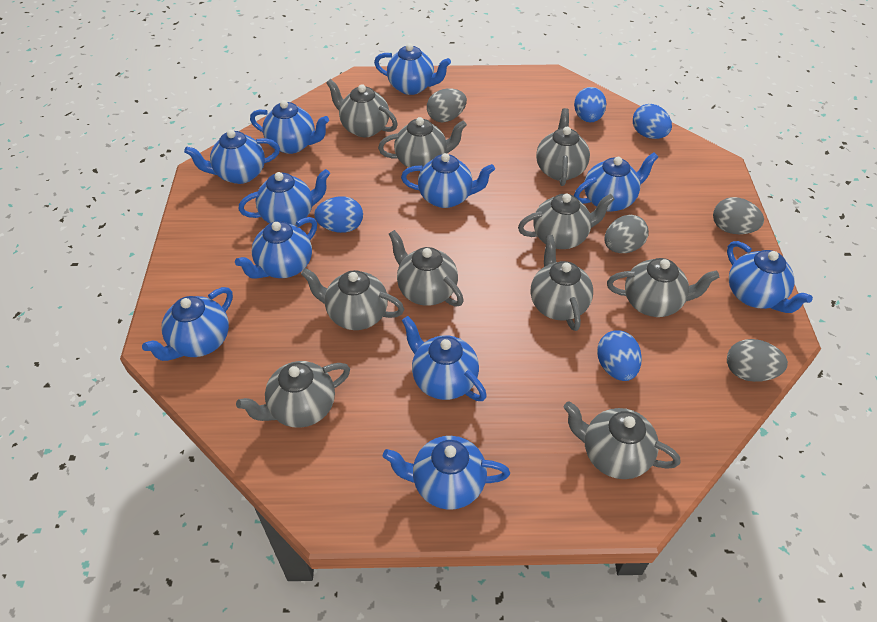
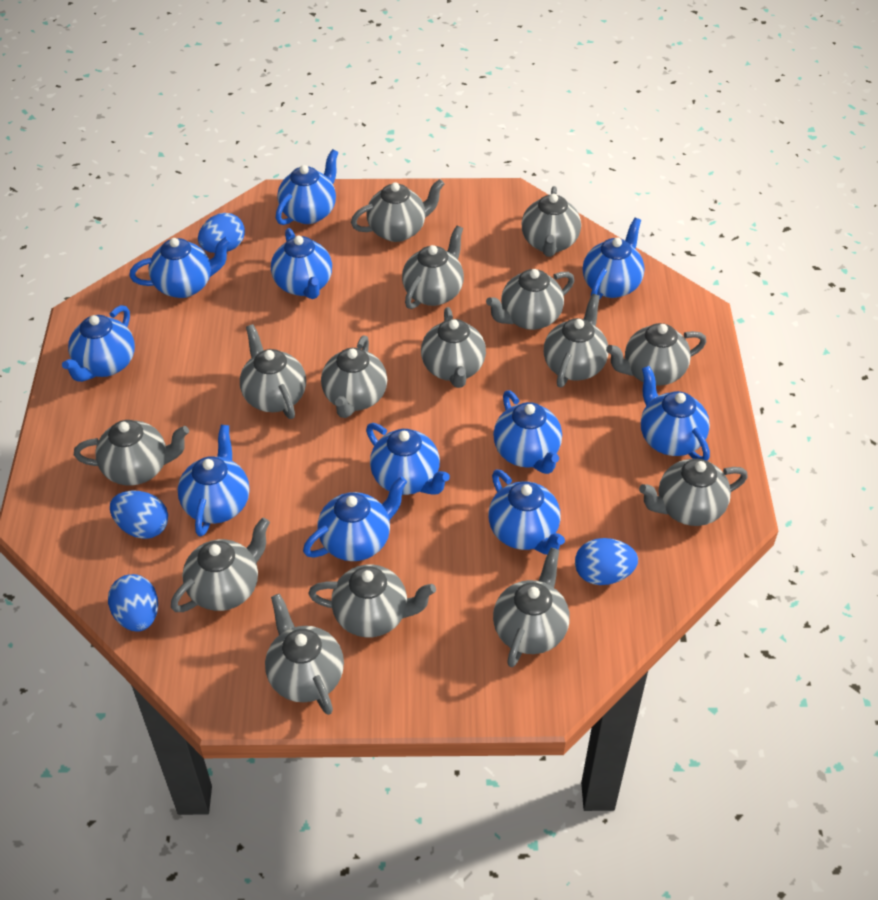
grey egg: 4 -> 0
grey teapot: 10 -> 15

